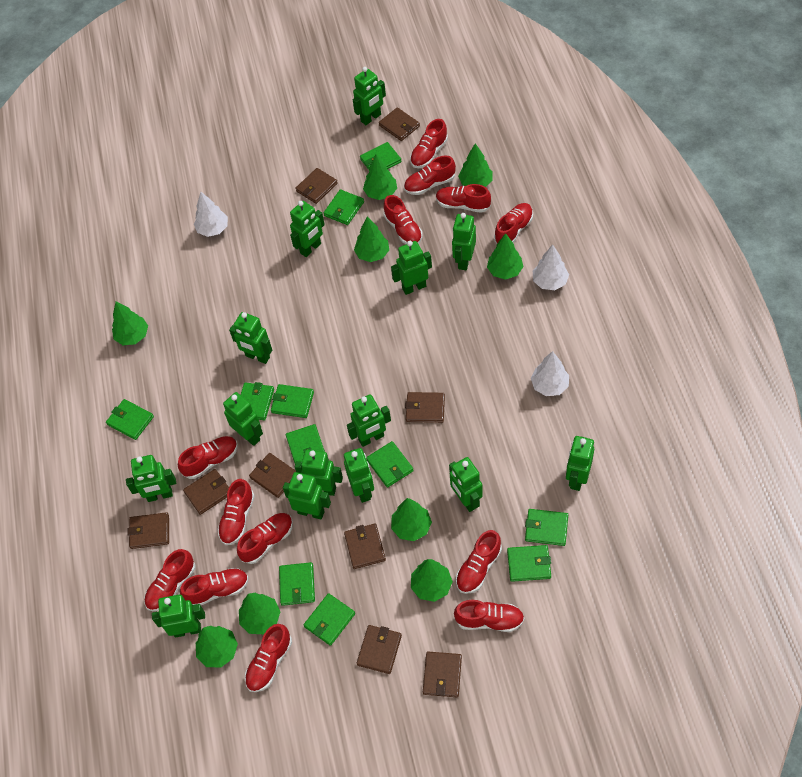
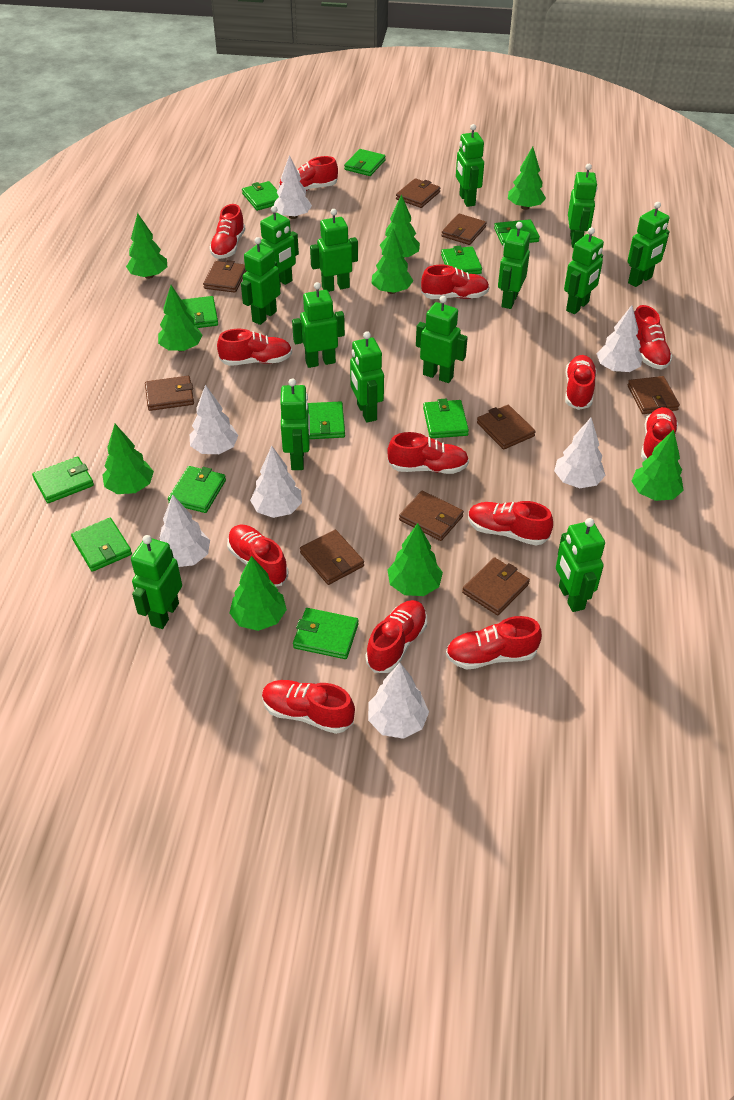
white tree: 3 -> 7

